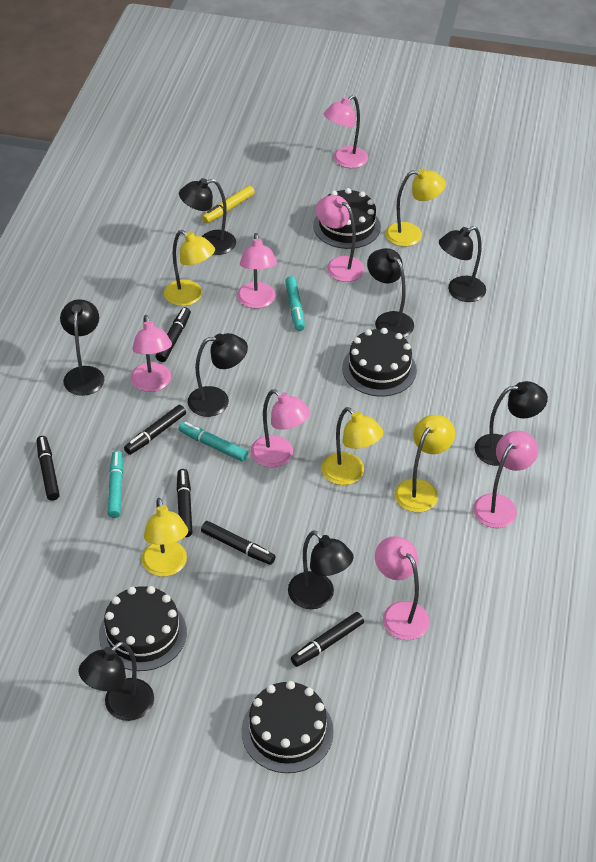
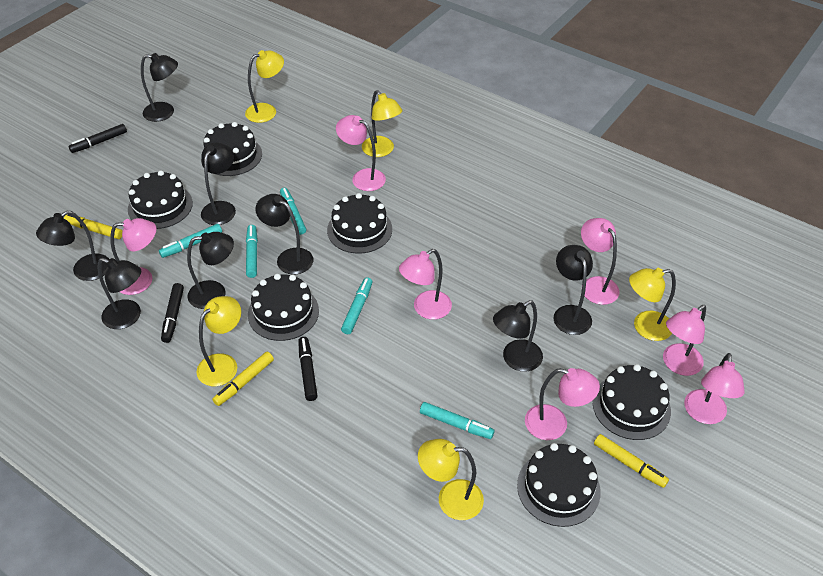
black cake: 4 -> 6
black marker: 6 -> 3
turquoise marker: 3 -> 5
yellow marker: 1 -> 3

